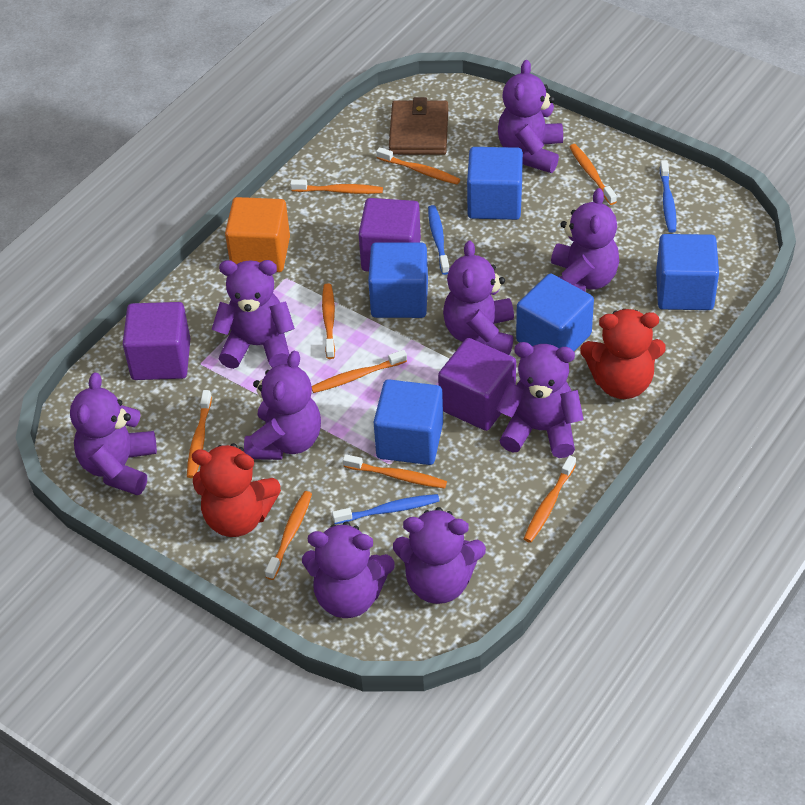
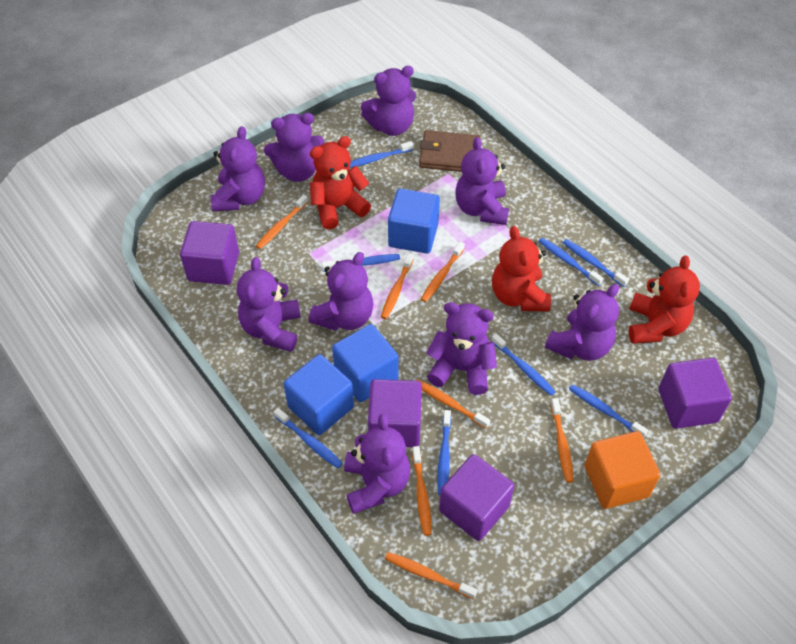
blue cube: 5 -> 3
blue toothbrush: 3 -> 8
orange toothbrush: 9 -> 7
purple cube: 3 -> 4
red teddy bear: 2 -> 3

